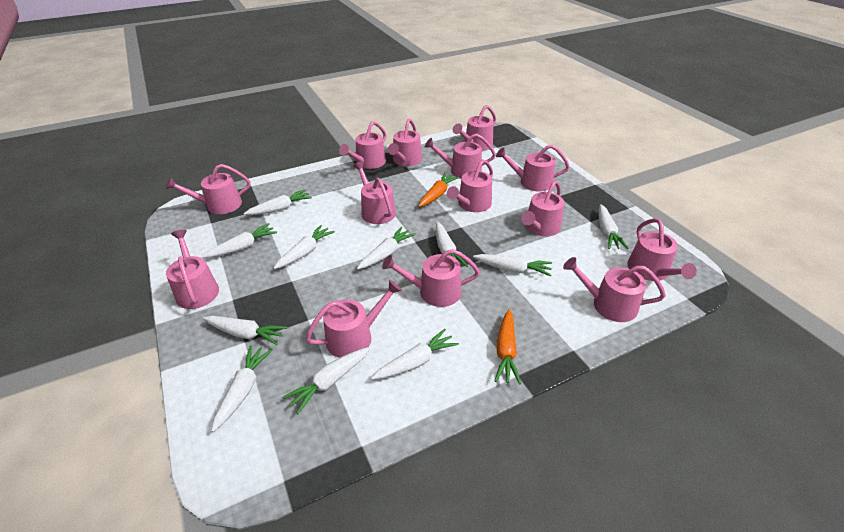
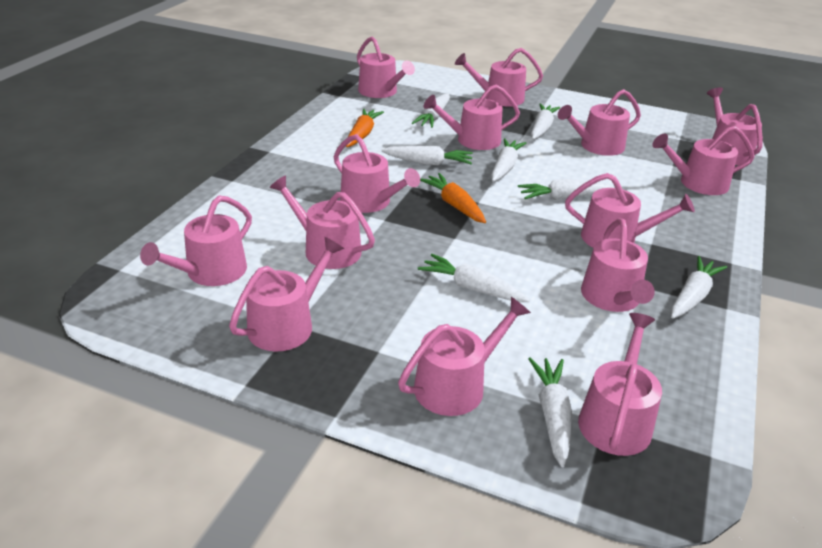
white carrot: 11 -> 8

